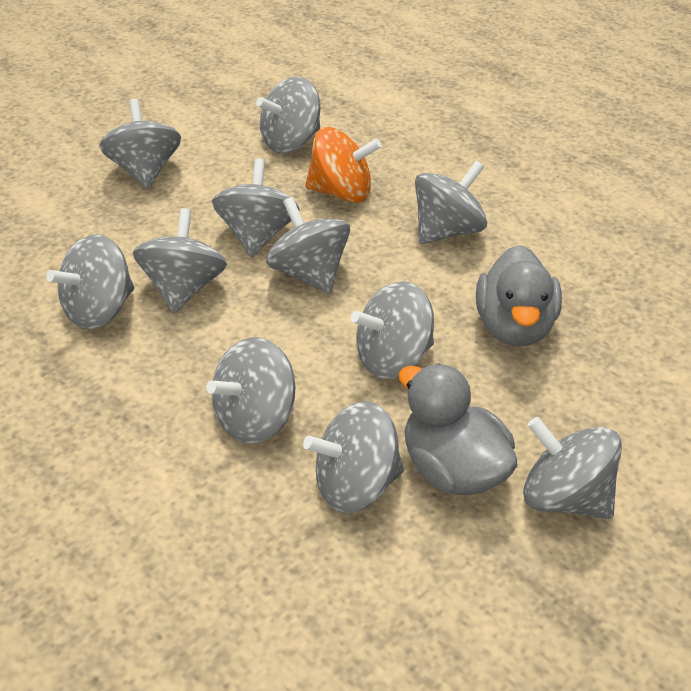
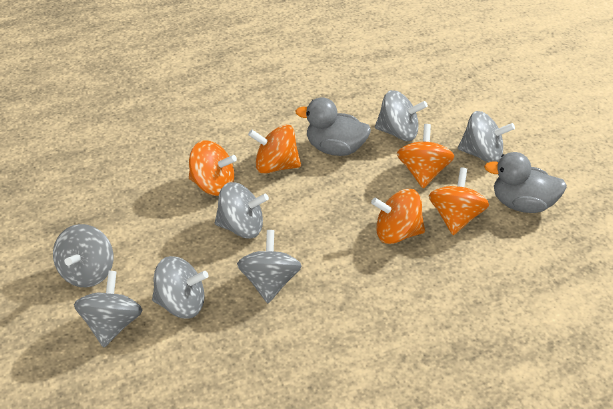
grey spinning top: 11 -> 7
orange spinning top: 1 -> 5

